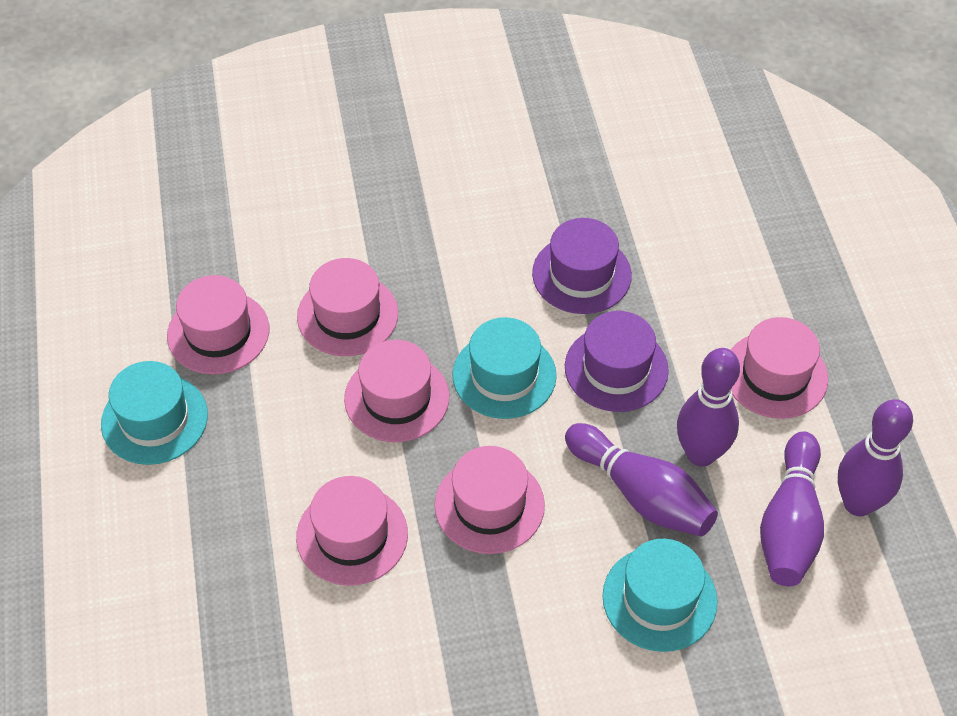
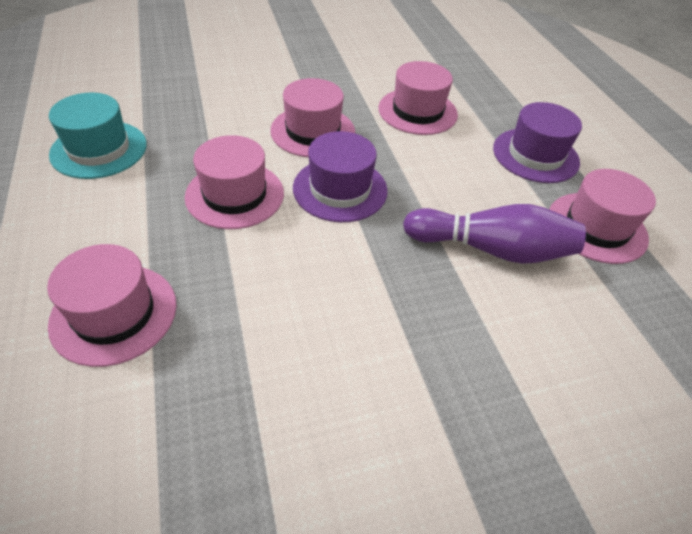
pink hat: 6 -> 5
purple bowling pin: 4 -> 1
turquoise hat: 3 -> 1

